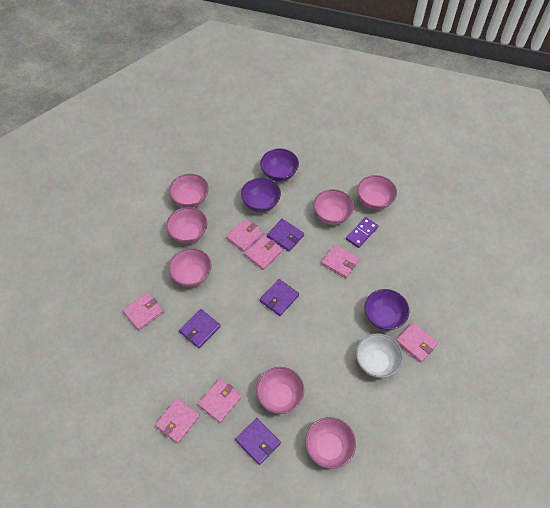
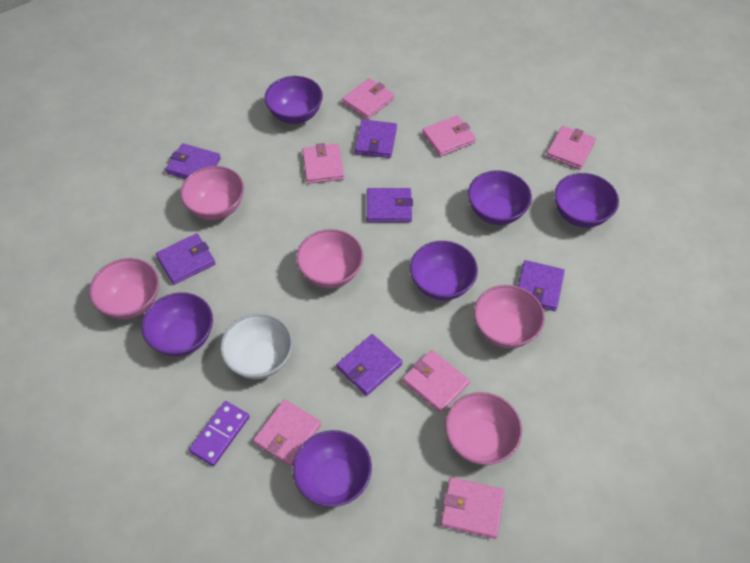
pink bowl: 7 -> 5
purple bowl: 3 -> 6
purple wallet: 4 -> 6

